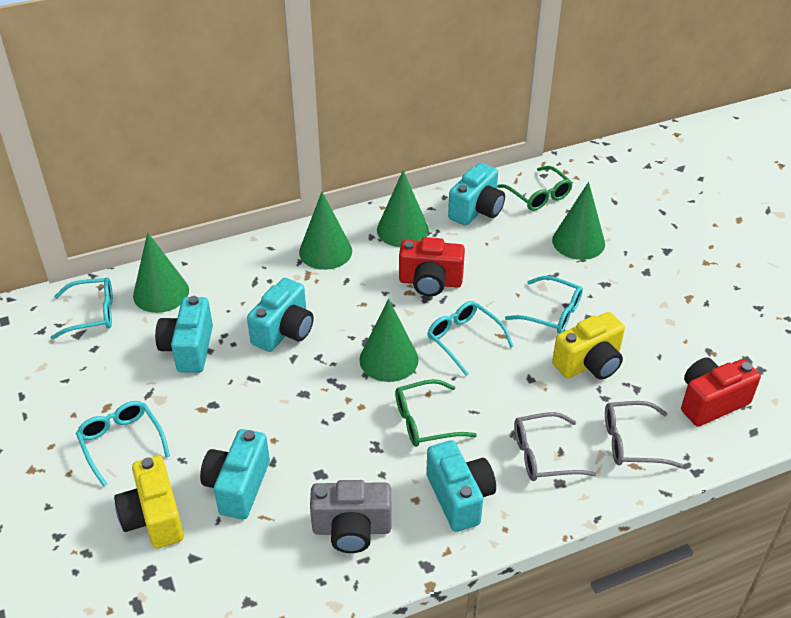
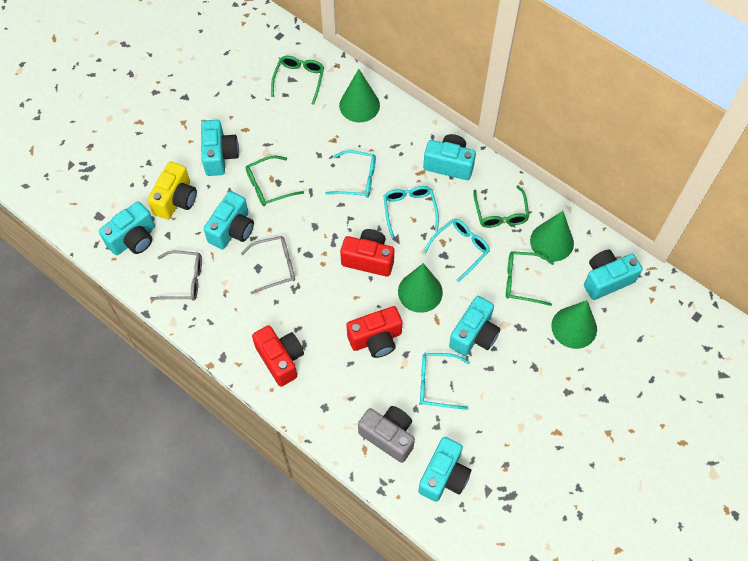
green cone: 5 -> 4
green glasses: 2 -> 4
red camera: 2 -> 3
turquoise camera: 5 -> 7
yellow camera: 2 -> 1

